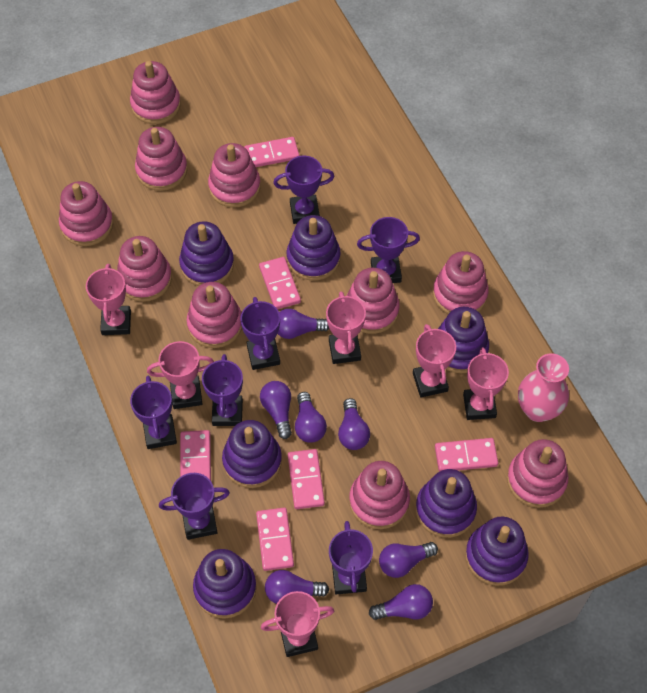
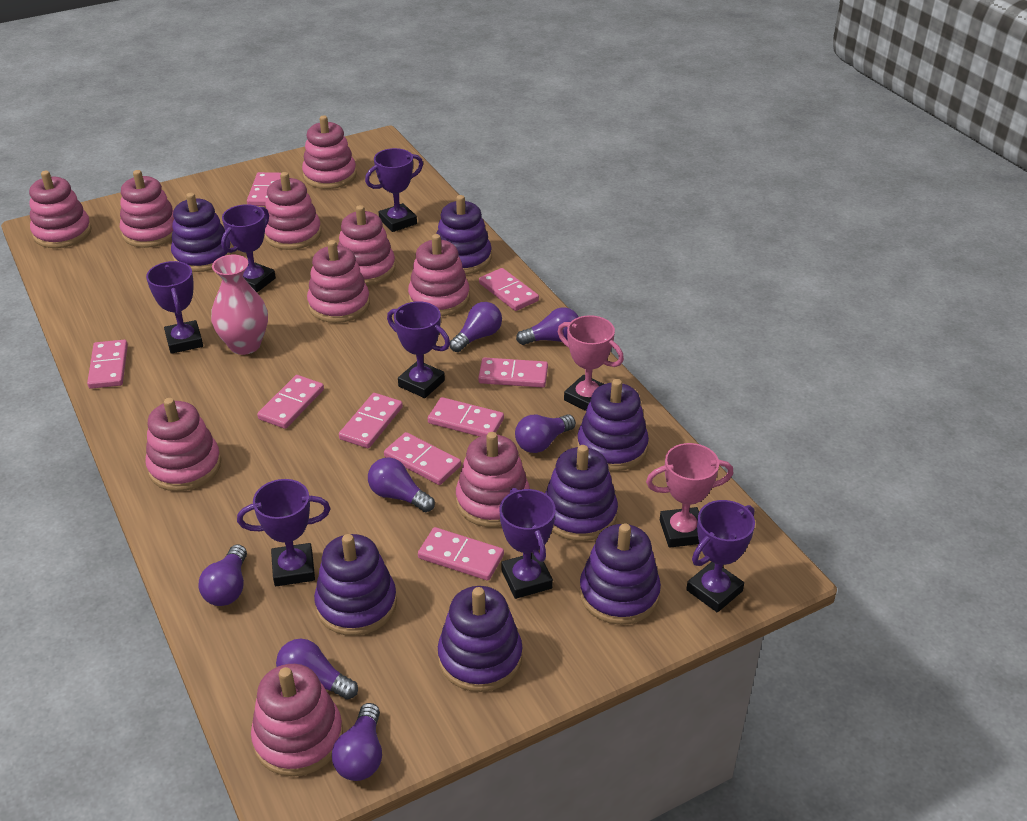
pink domino: 6 -> 9
pink trophy: 6 -> 2

